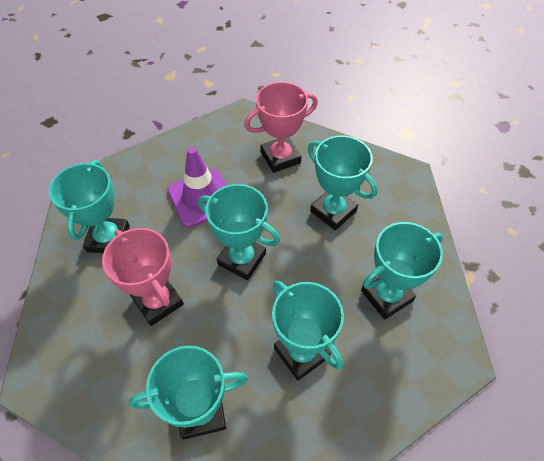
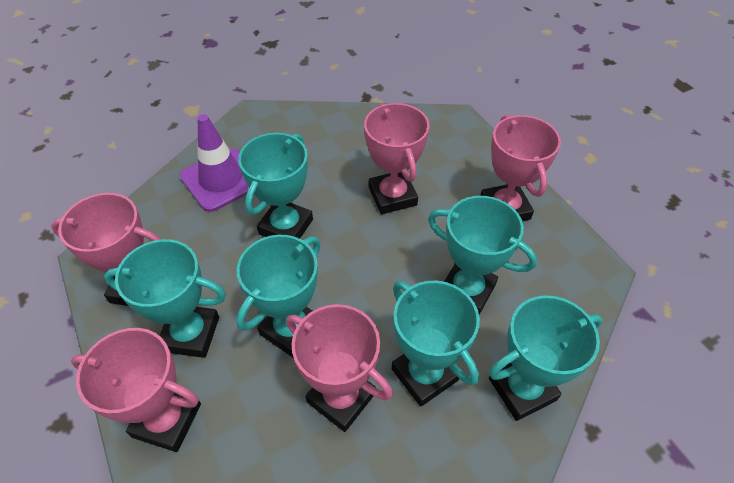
pink trophy: 2 -> 5

